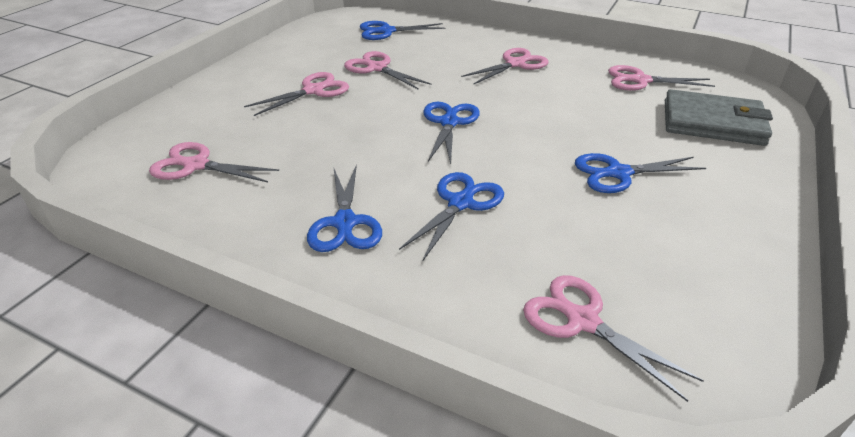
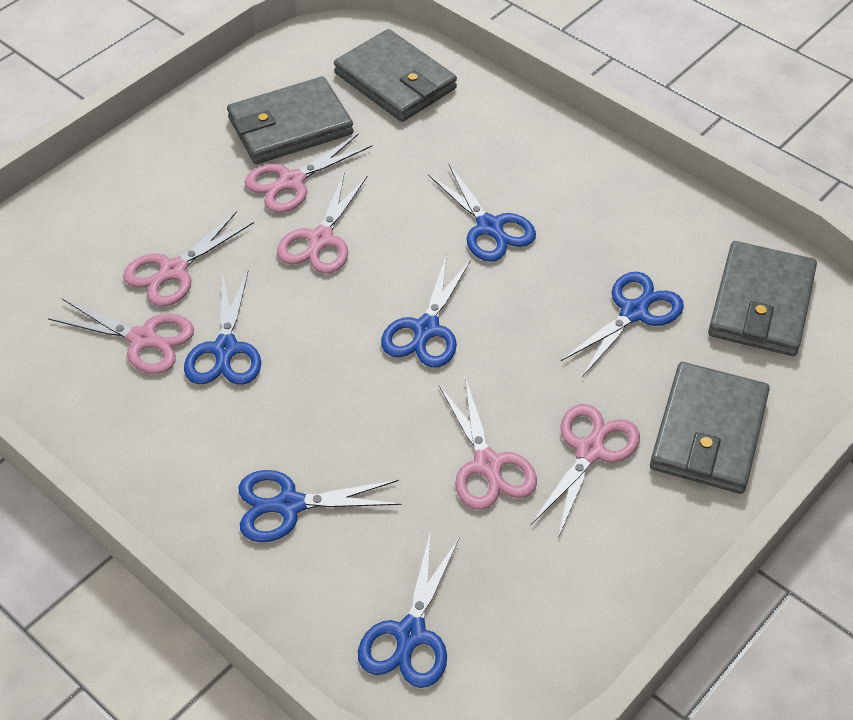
blue scissors: 5 -> 6
grey wallet: 1 -> 4

